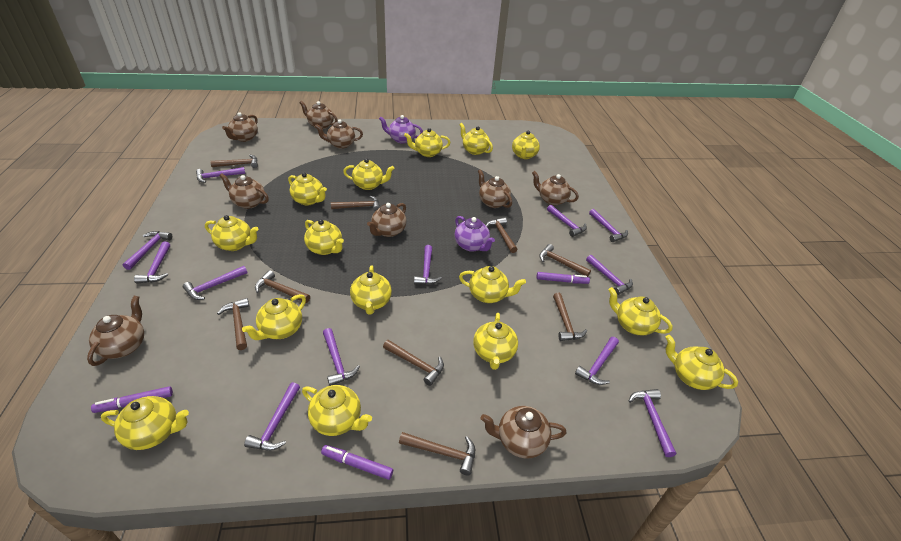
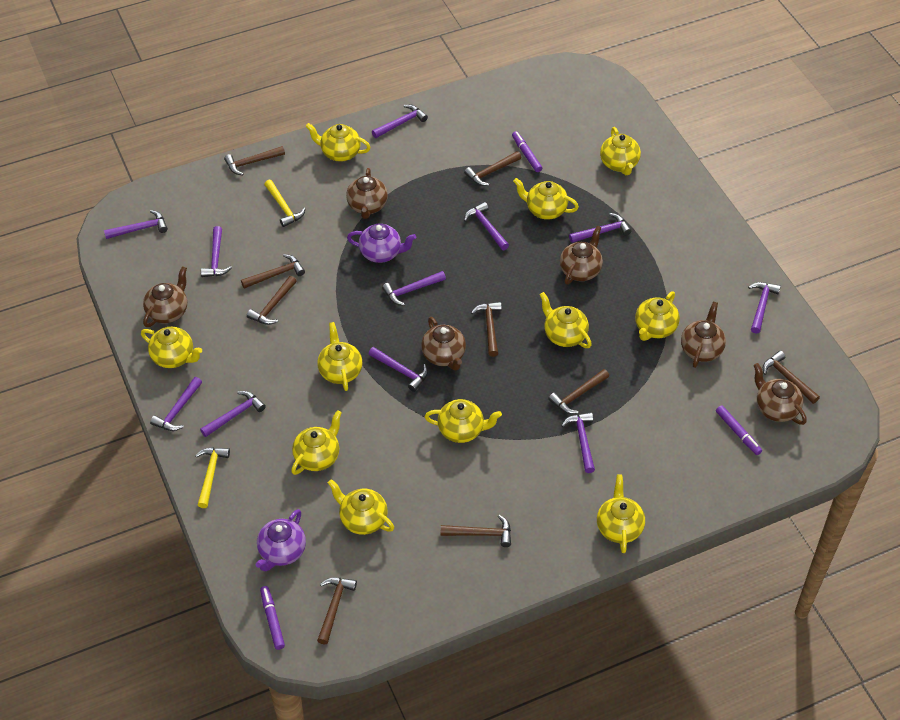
brown teapot: 9 -> 6
purple hammer: 12 -> 11
yellow hammer: 0 -> 2
yellow teapot: 15 -> 11

